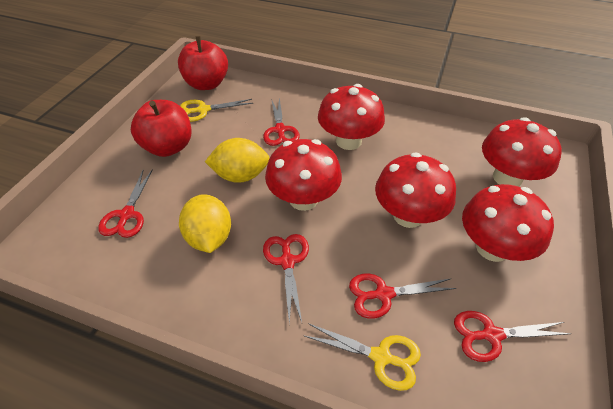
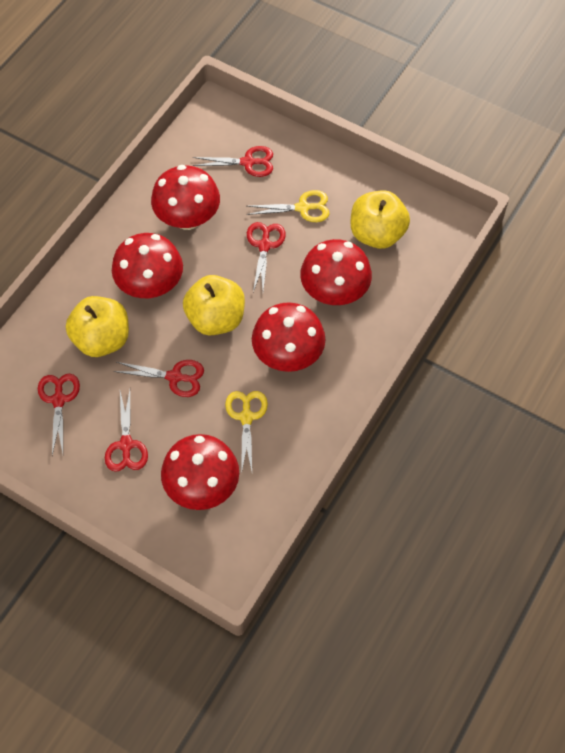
red apple: 2 -> 0
yellow apple: 0 -> 3
yellow lemon: 2 -> 0

